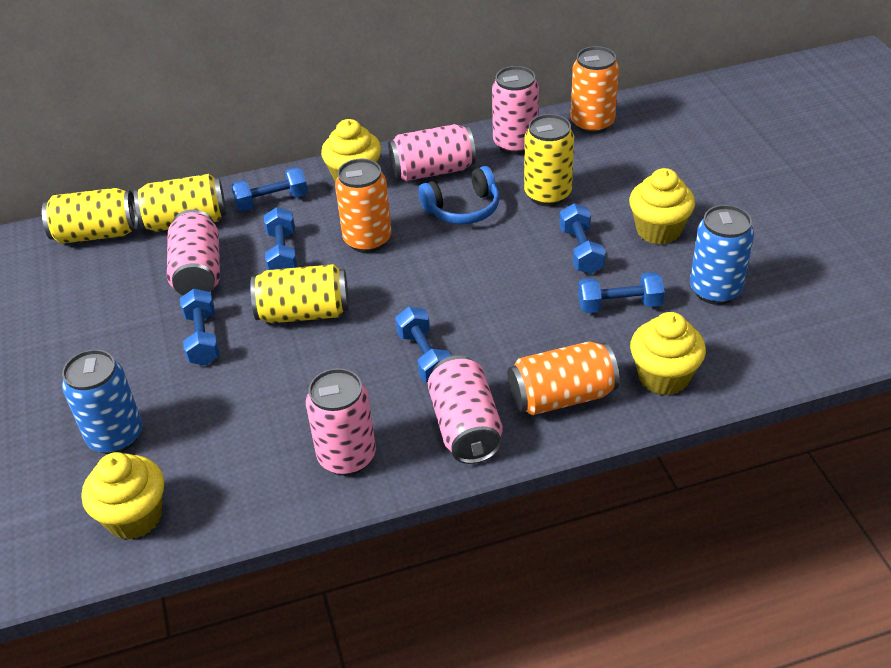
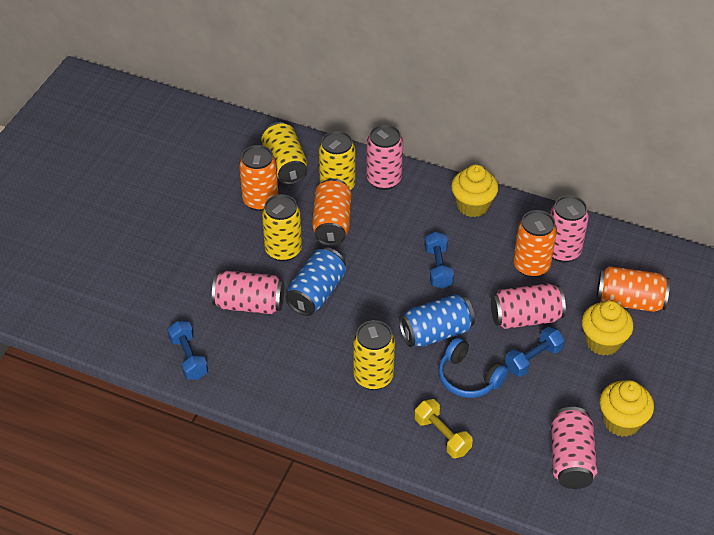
blue dumbbell: 6 -> 3
orange can: 3 -> 4
yellow cupcake: 4 -> 3
yellow dumbbell: 0 -> 1

